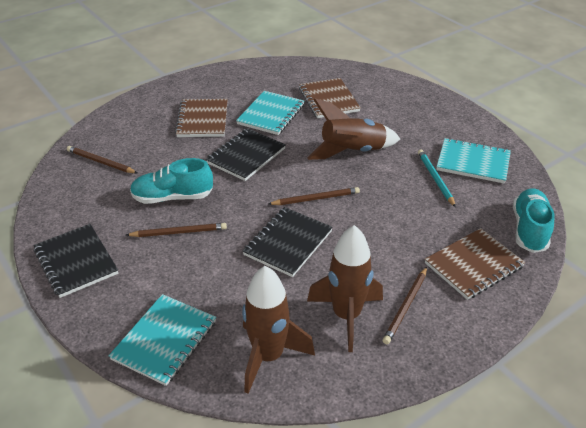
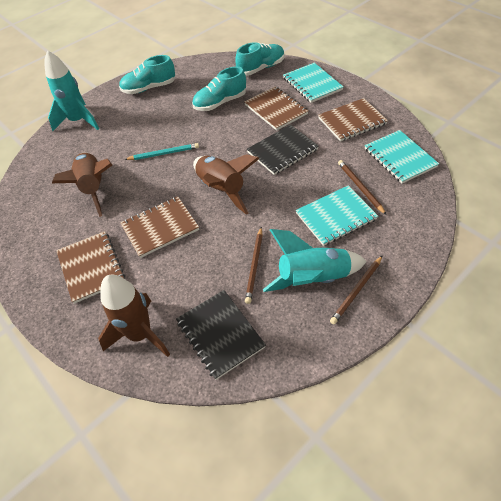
black notebook: 3 -> 2
brown notebook: 3 -> 4
brown pencil: 4 -> 3
turquoise rocket: 0 -> 2
turquoise shoe: 2 -> 3

